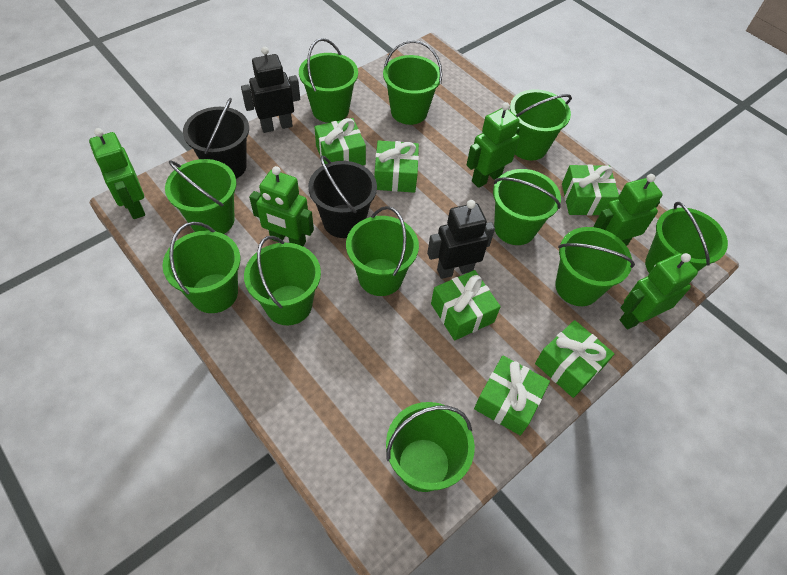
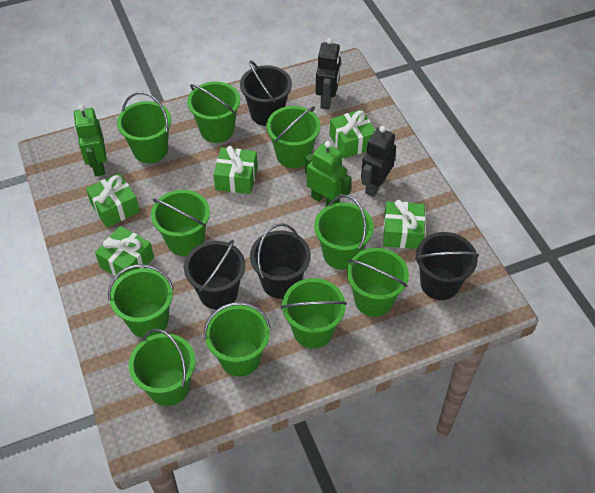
black bucket: 2 -> 4
green bucket: 11 -> 10
green gift: 6 -> 5
green robot: 5 -> 2

